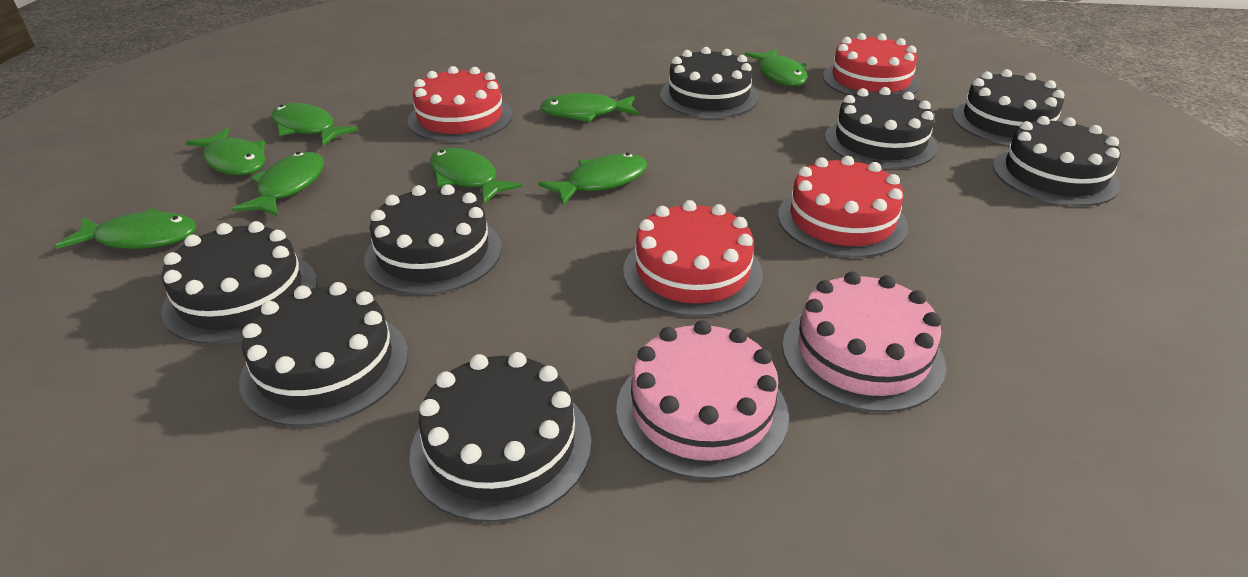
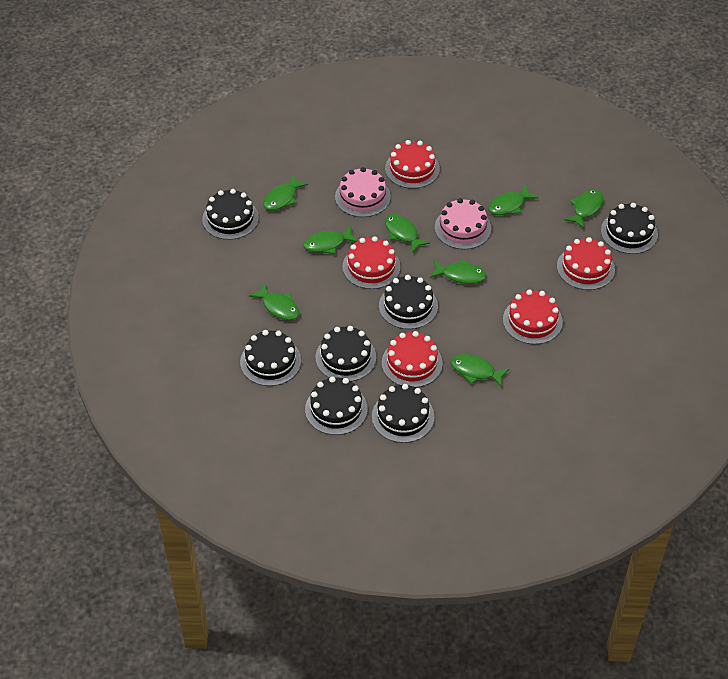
black cake: 8 -> 7
red cake: 4 -> 5

